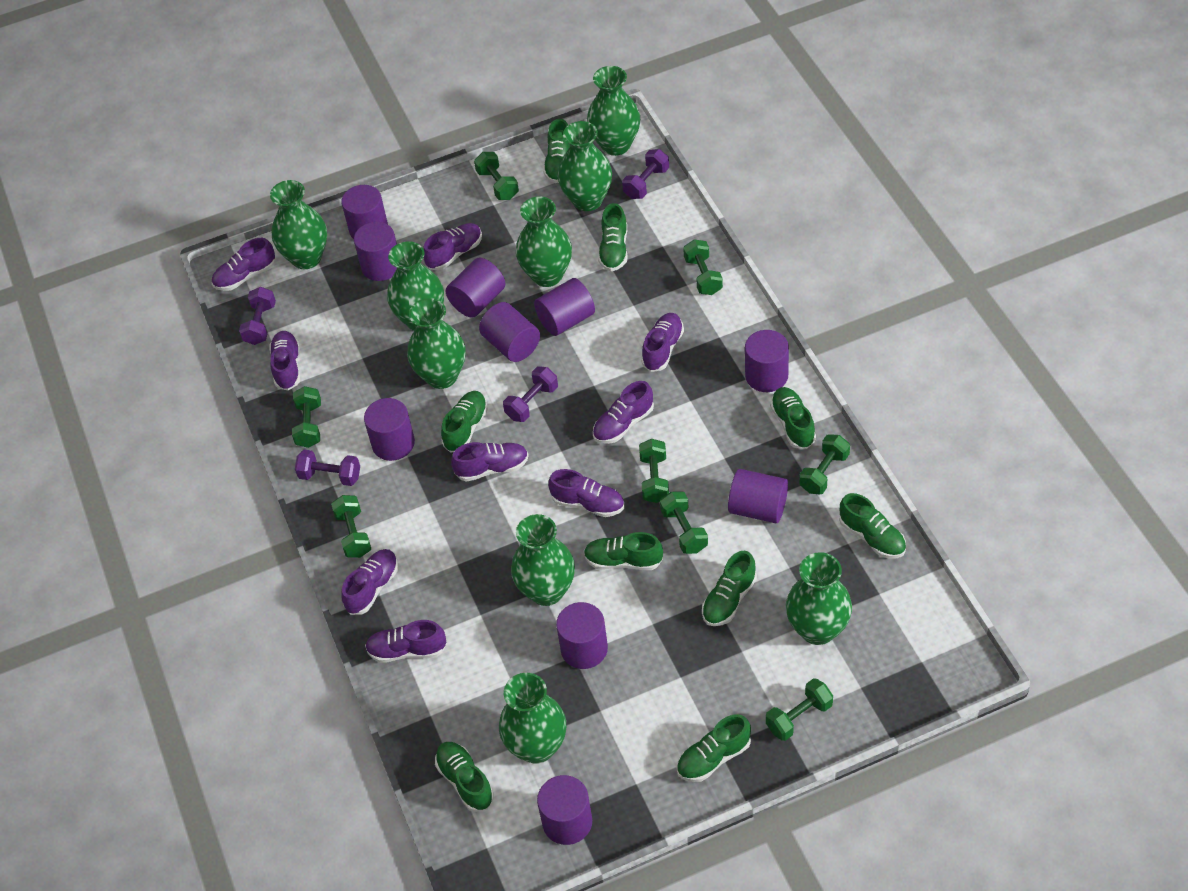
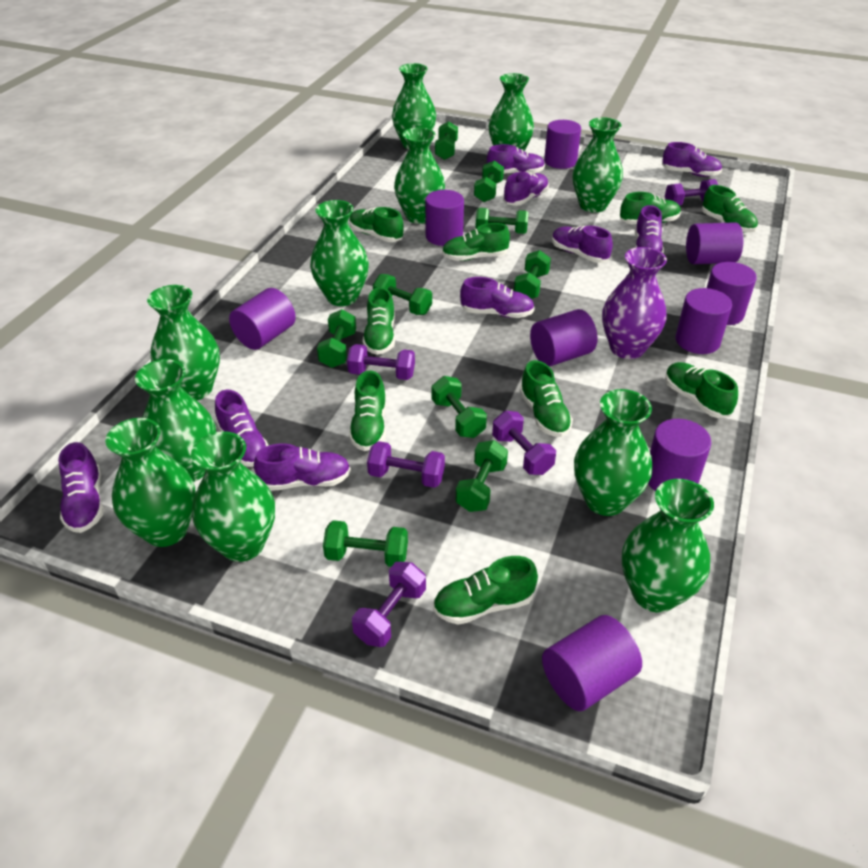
green dumbbell: 8 -> 9
green vase: 9 -> 11
purple cylinder: 10 -> 9
purple dumbbell: 4 -> 5
purple vase: 0 -> 1

